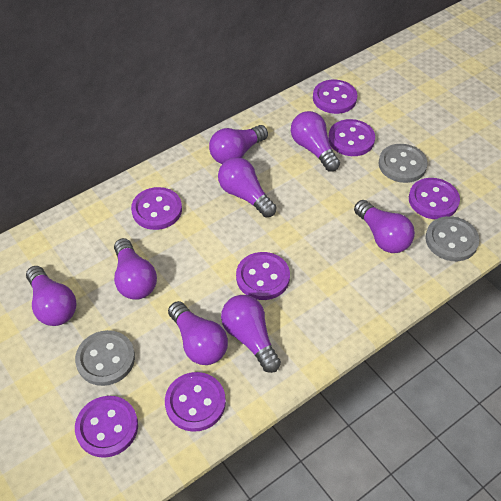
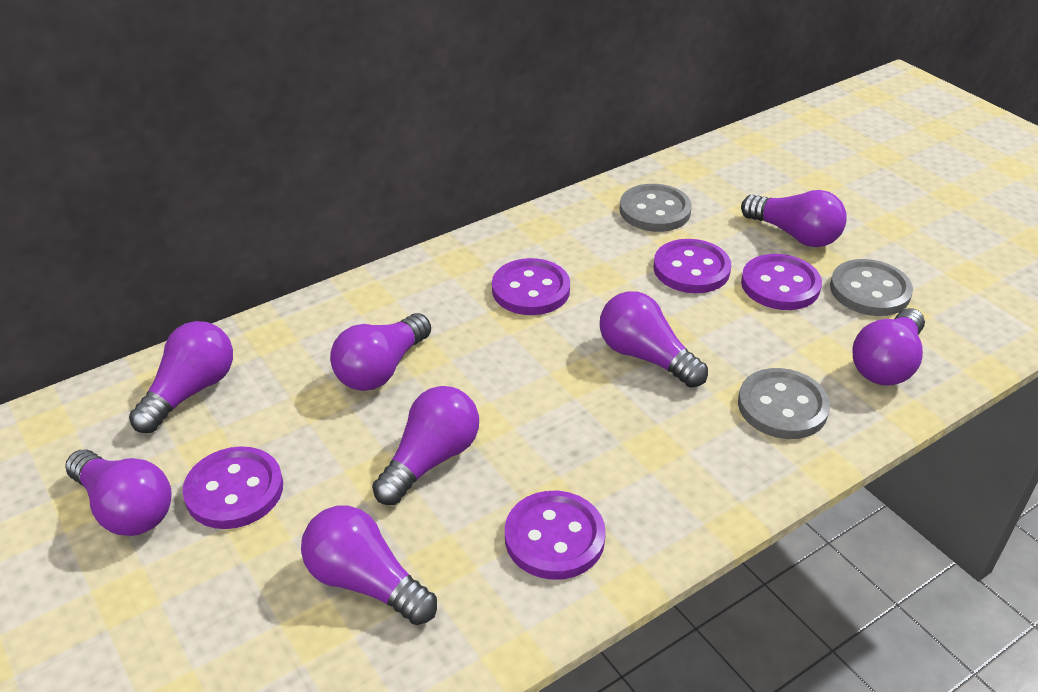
purple button: 7 -> 5

